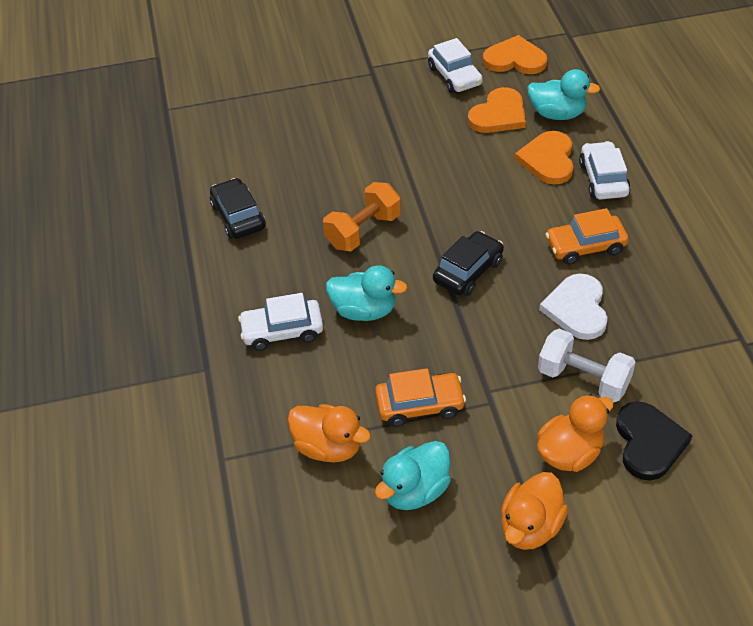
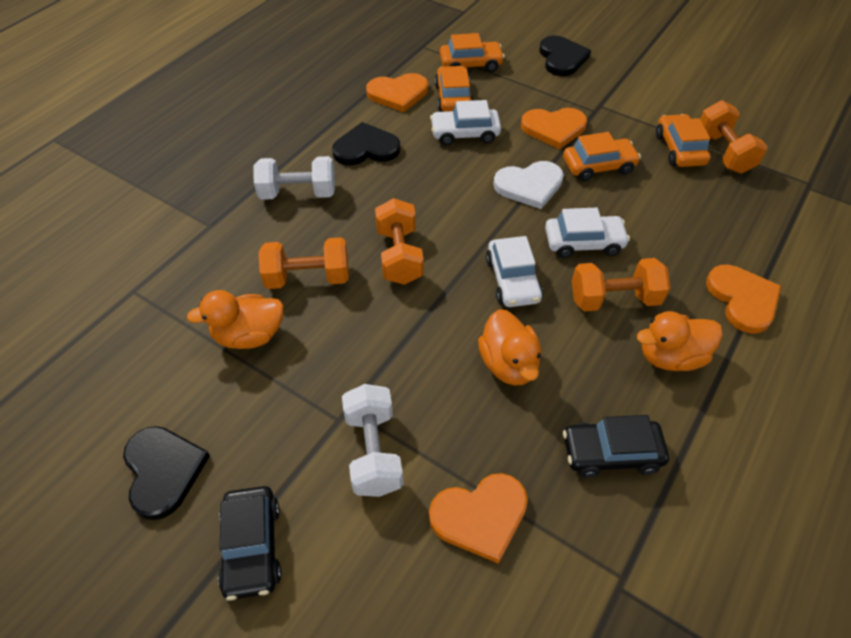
black heart: 1 -> 3
orange car: 2 -> 4
orange dumbbell: 1 -> 4
orange heart: 3 -> 4
turquoise duck: 3 -> 0
white dumbbell: 1 -> 2

